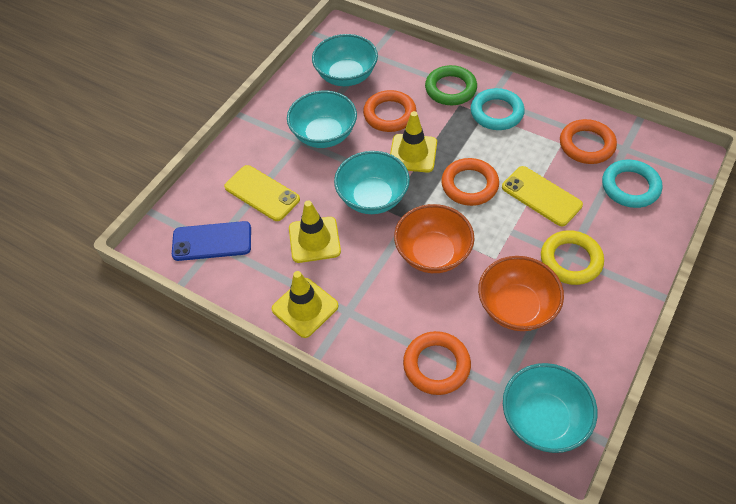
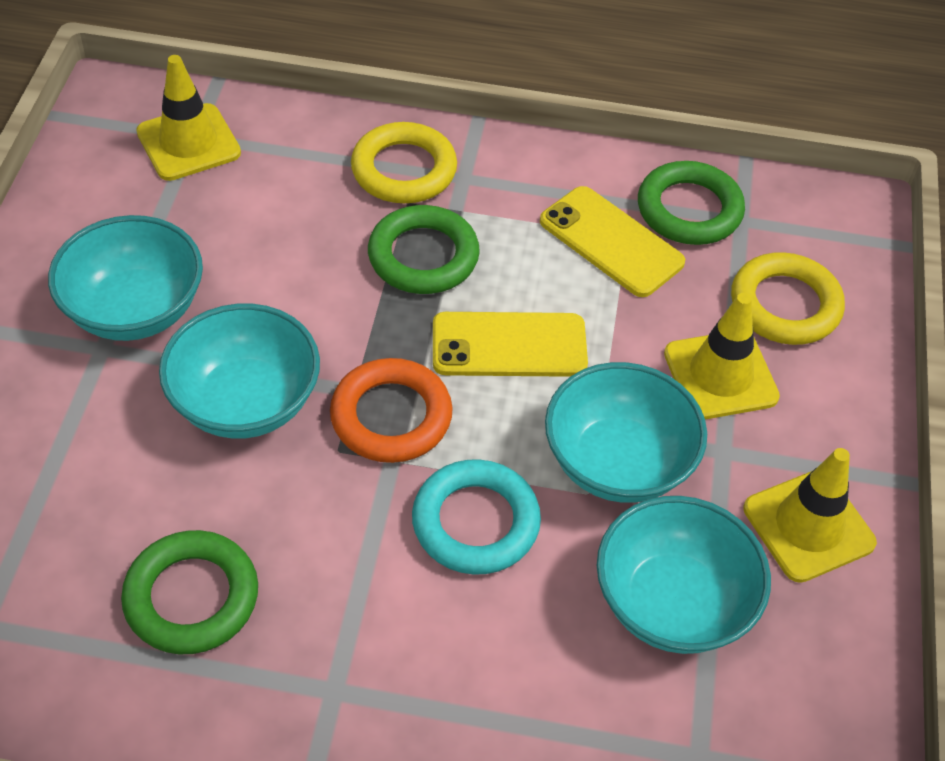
blue phone: 1 -> 0
green ring: 1 -> 3
orange bowl: 2 -> 0
orange ring: 4 -> 1
turquoise ring: 2 -> 1
yellow ring: 1 -> 2

